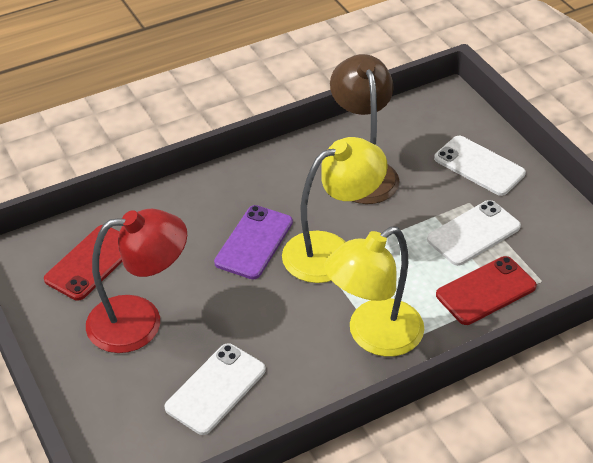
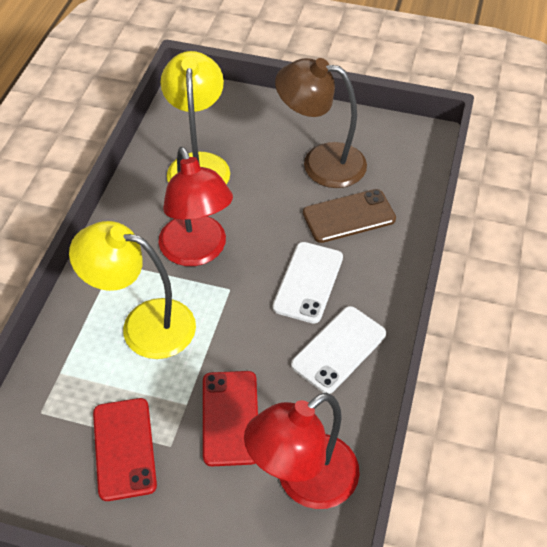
brown phone: 0 -> 1
purple phone: 1 -> 0
red lamp: 1 -> 2
white phone: 3 -> 2

